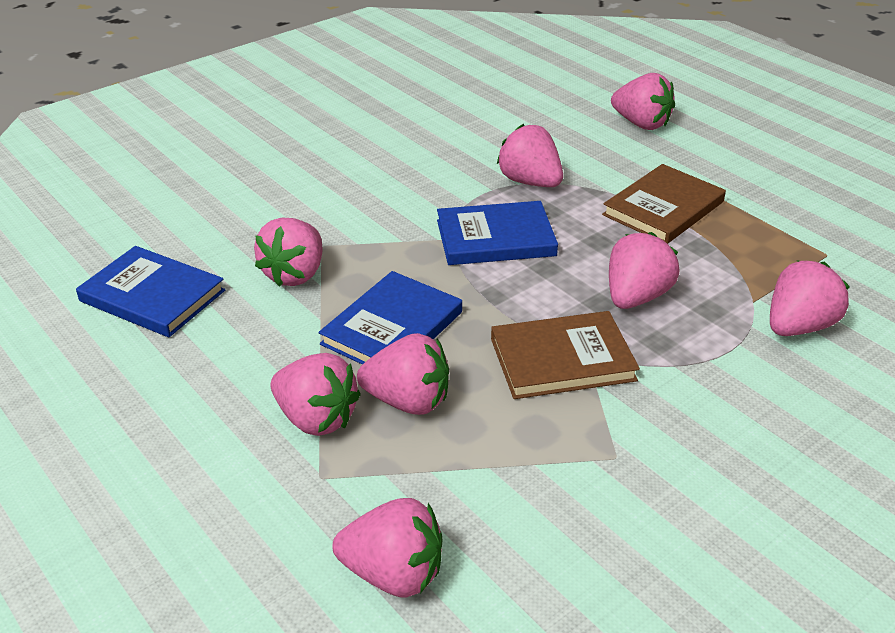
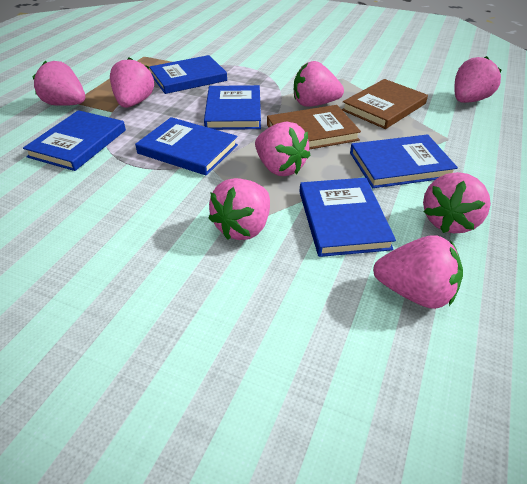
blue book: 3 -> 6

